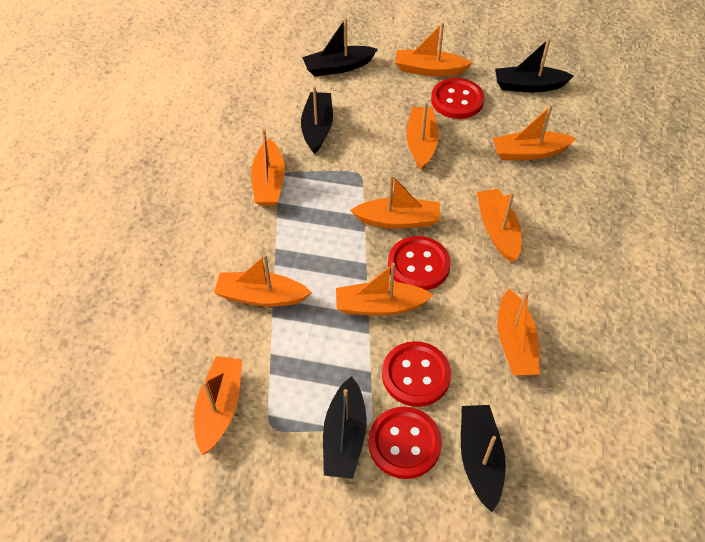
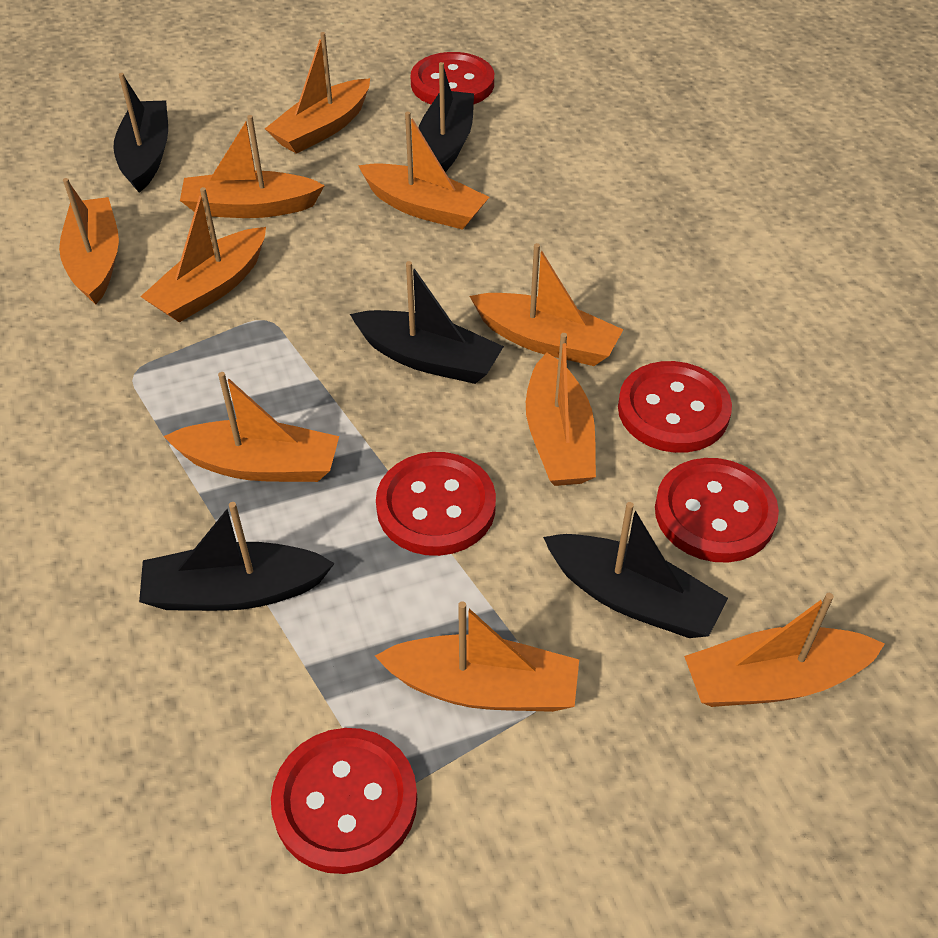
red button: 4 -> 5

